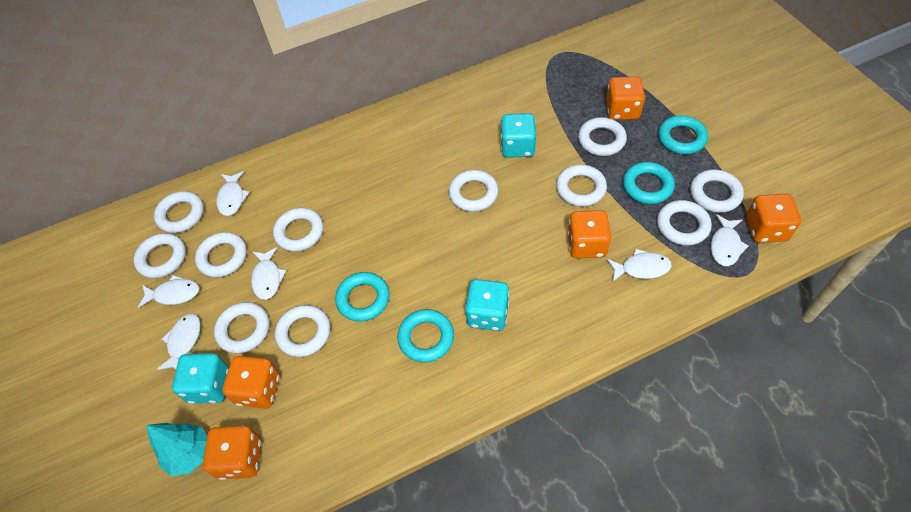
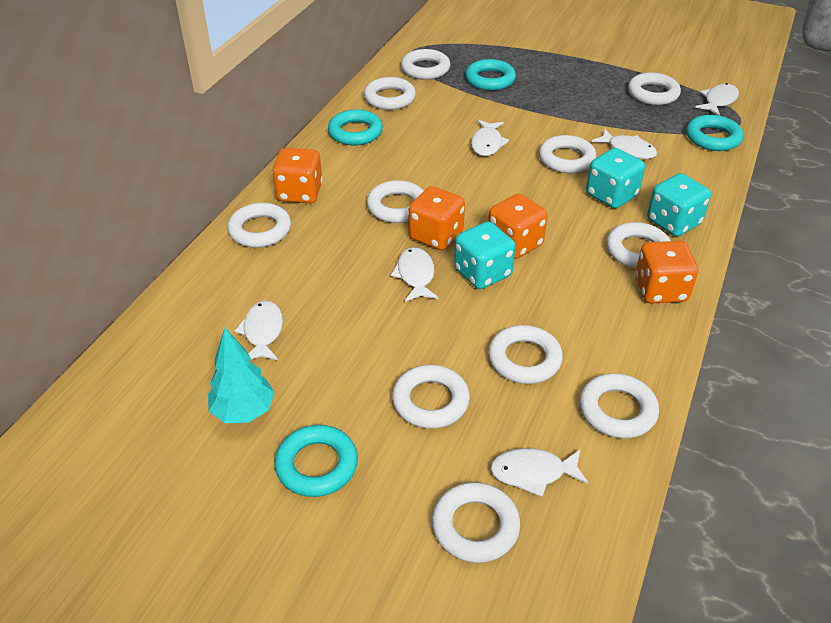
orange dice: 5 -> 4

